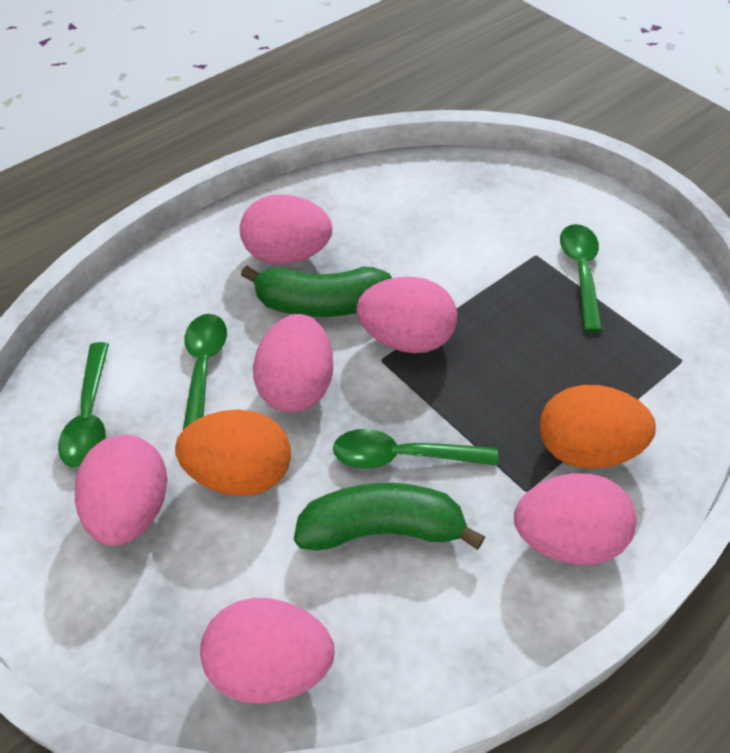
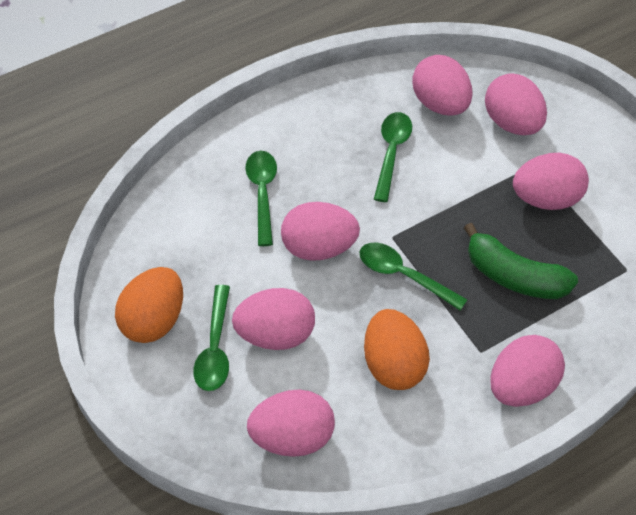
green banana: 2 -> 1
pink egg: 6 -> 7

